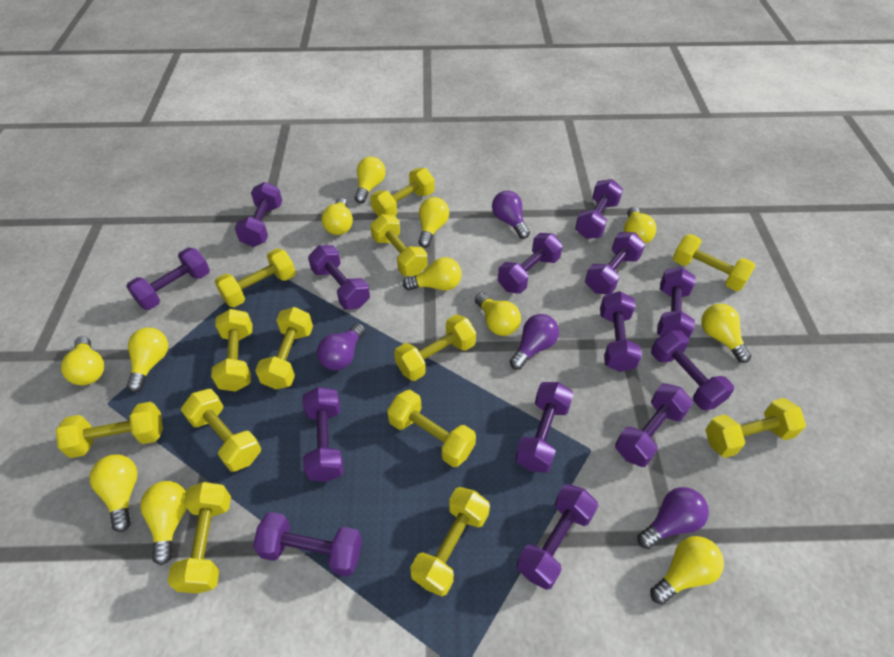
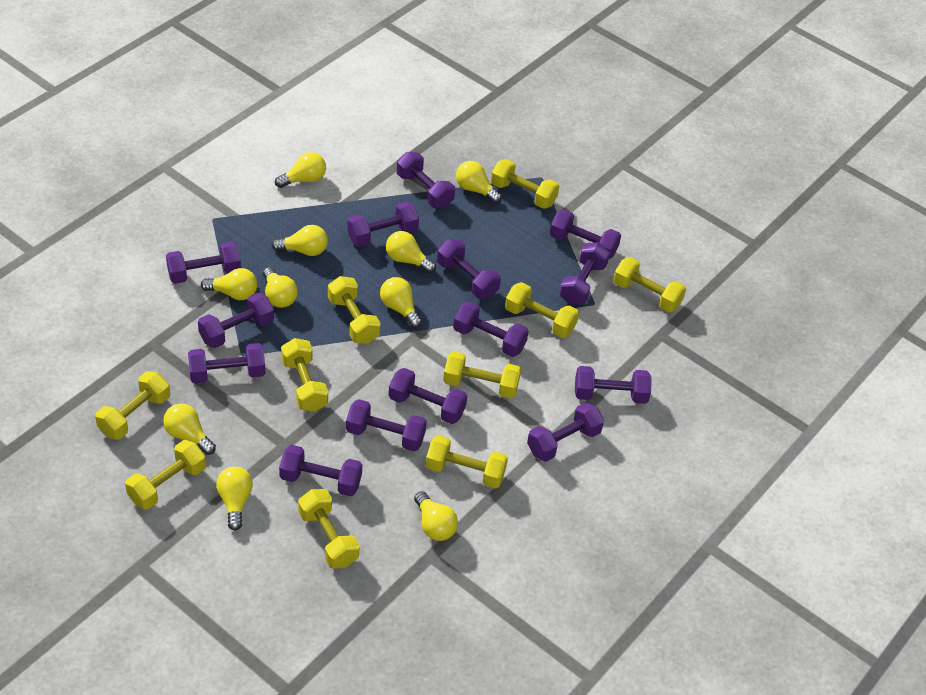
purple light bulb: 4 -> 0
yellow dumbbell: 13 -> 10
yellow light bulb: 12 -> 10

